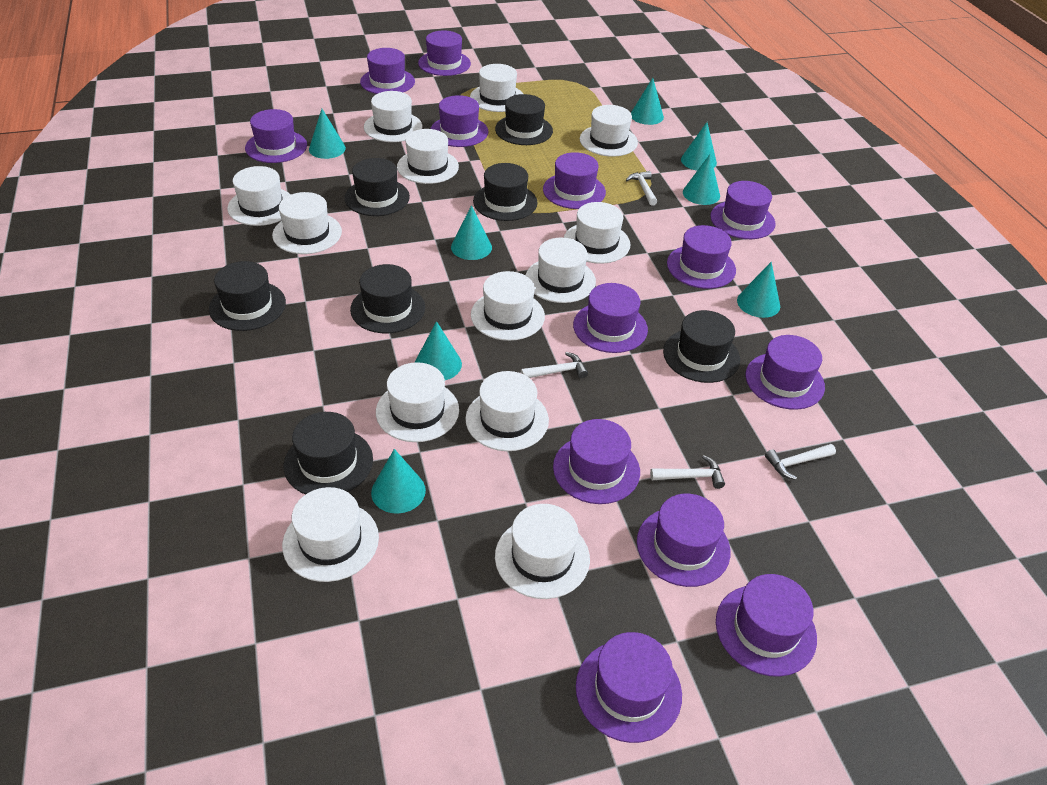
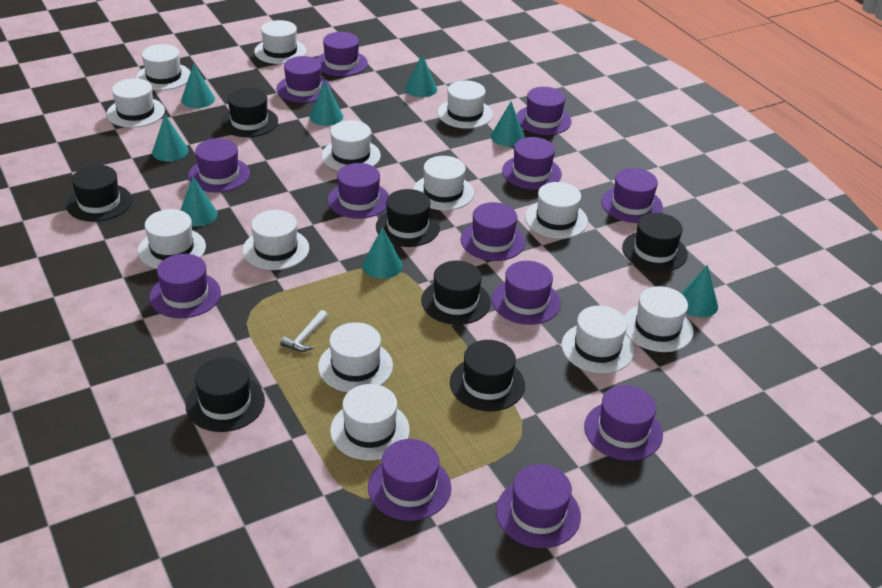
white hammer: 4 -> 1

